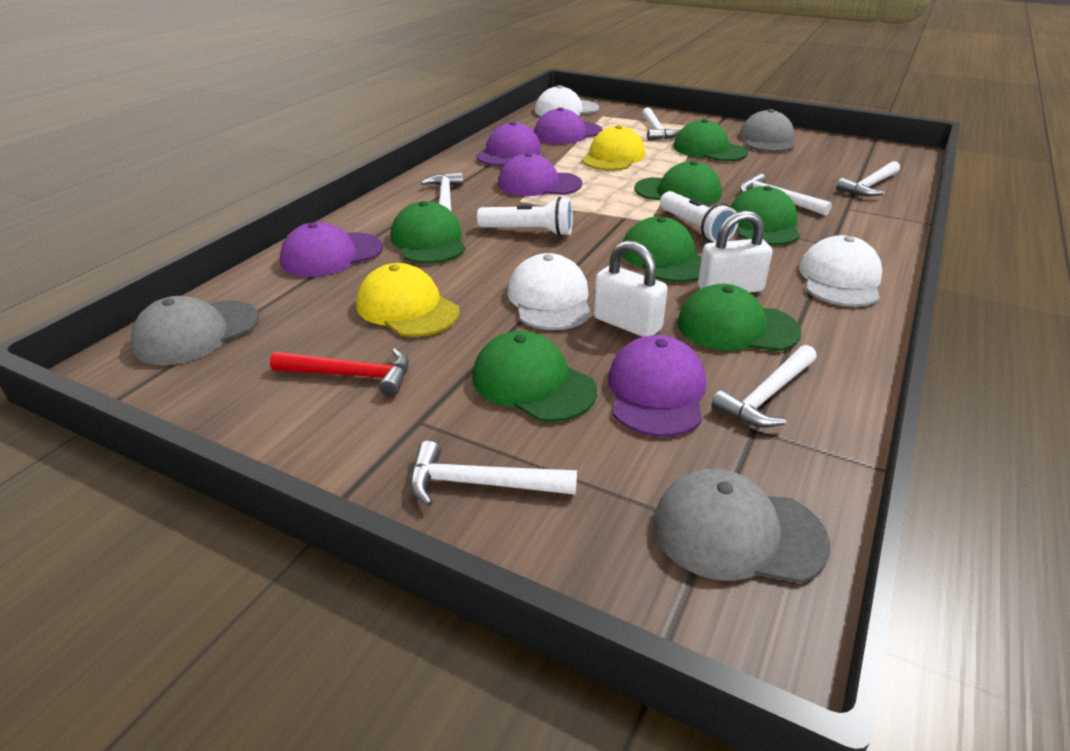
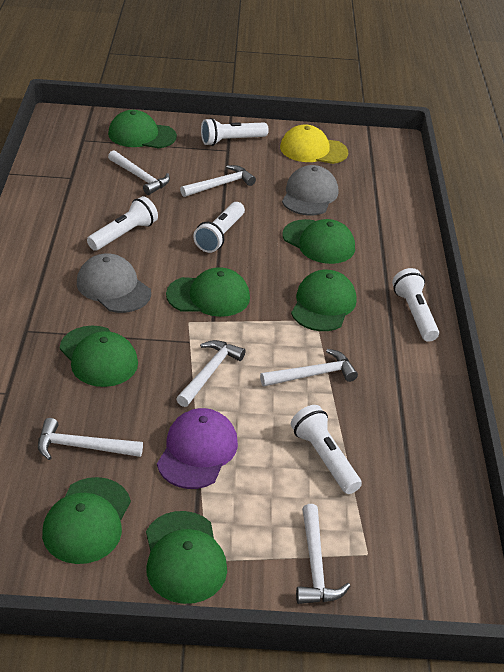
grey cap: 3 -> 2
purple cap: 5 -> 1
red hammer: 1 -> 0
white cap: 3 -> 0
white flashlight: 2 -> 5
white padlock: 2 -> 0
yellow cap: 2 -> 1

